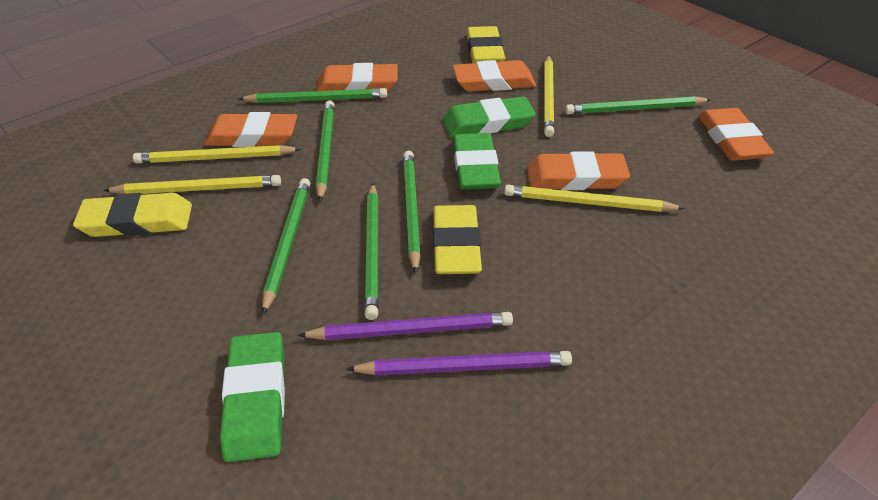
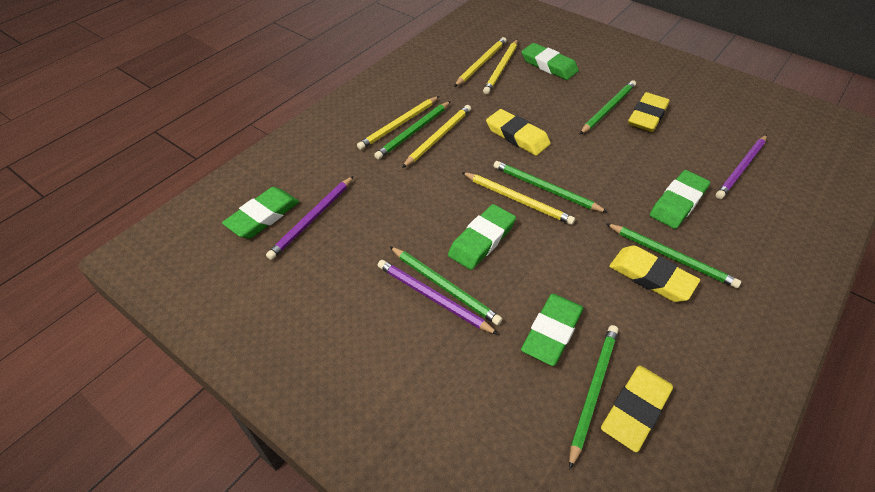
green eraser: 3 -> 5
orange eraser: 5 -> 0
purple pencil: 2 -> 3
yellow eraser: 3 -> 4
yellow pencil: 4 -> 5

